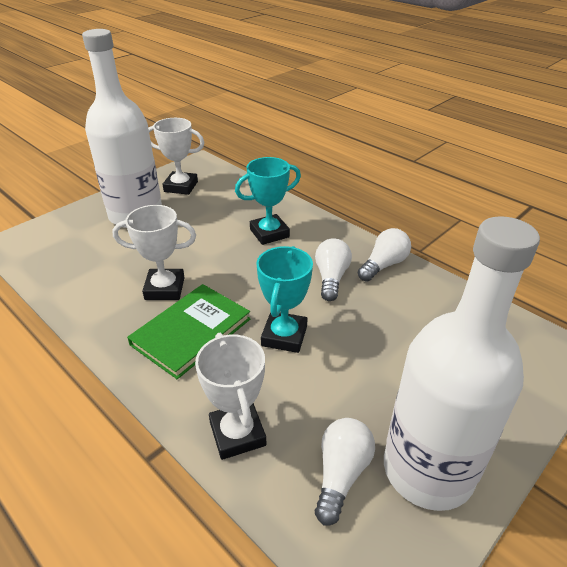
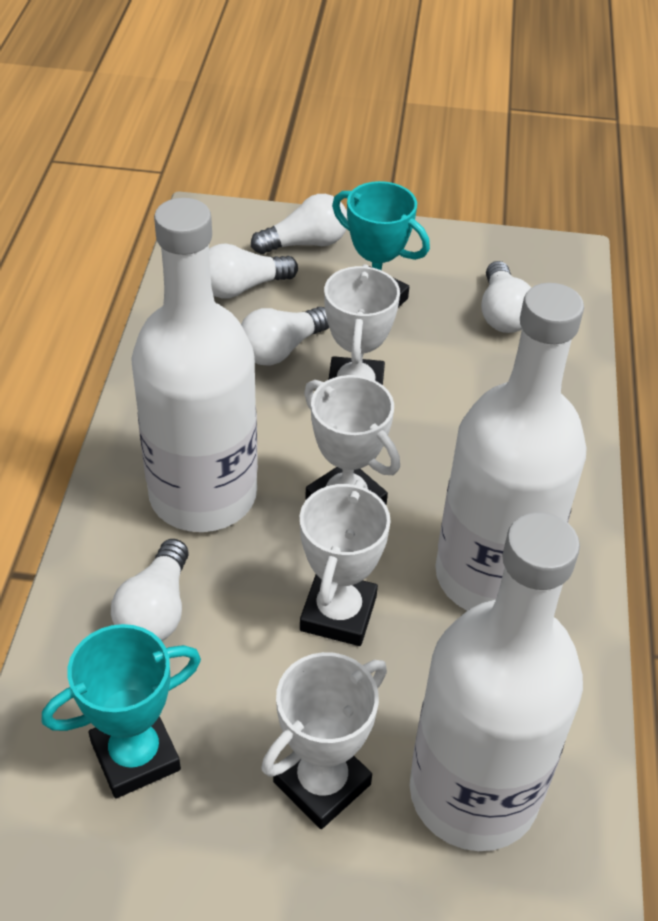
green book: 1 -> 0
white bottle: 2 -> 3
white light bulb: 3 -> 5
white trophy: 3 -> 4

